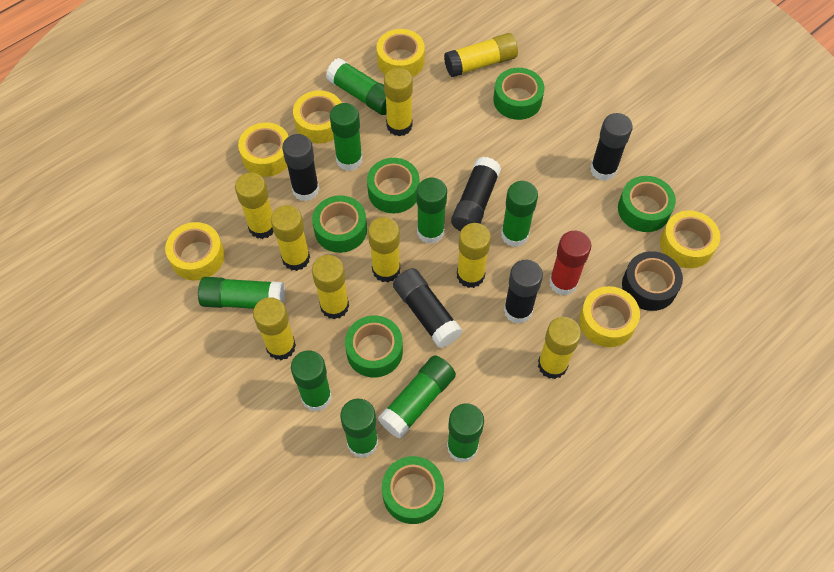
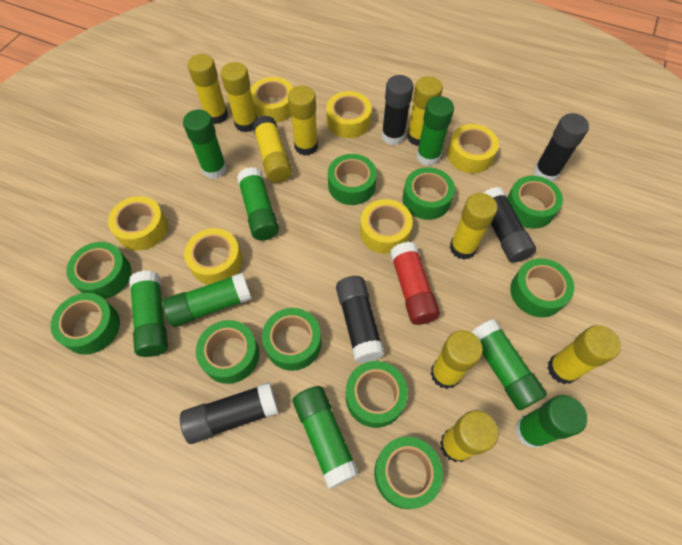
black tape: 1 -> 0
green glue stick: 9 -> 8
green tape: 6 -> 10

